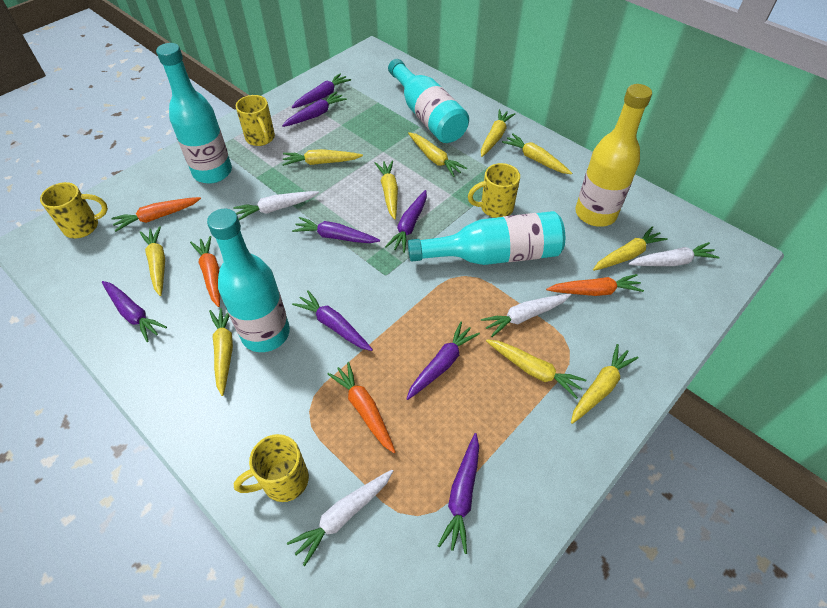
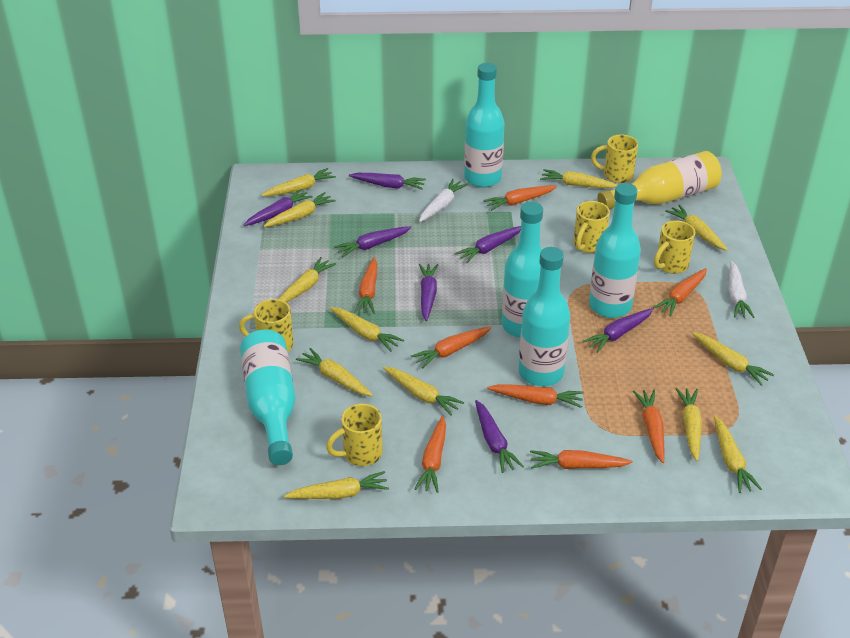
orange carrot: 4 -> 8
purple carrot: 8 -> 7
turquoise bottle: 4 -> 5
white carrot: 4 -> 2
yellow carrot: 10 -> 12
yellow mug: 4 -> 5

